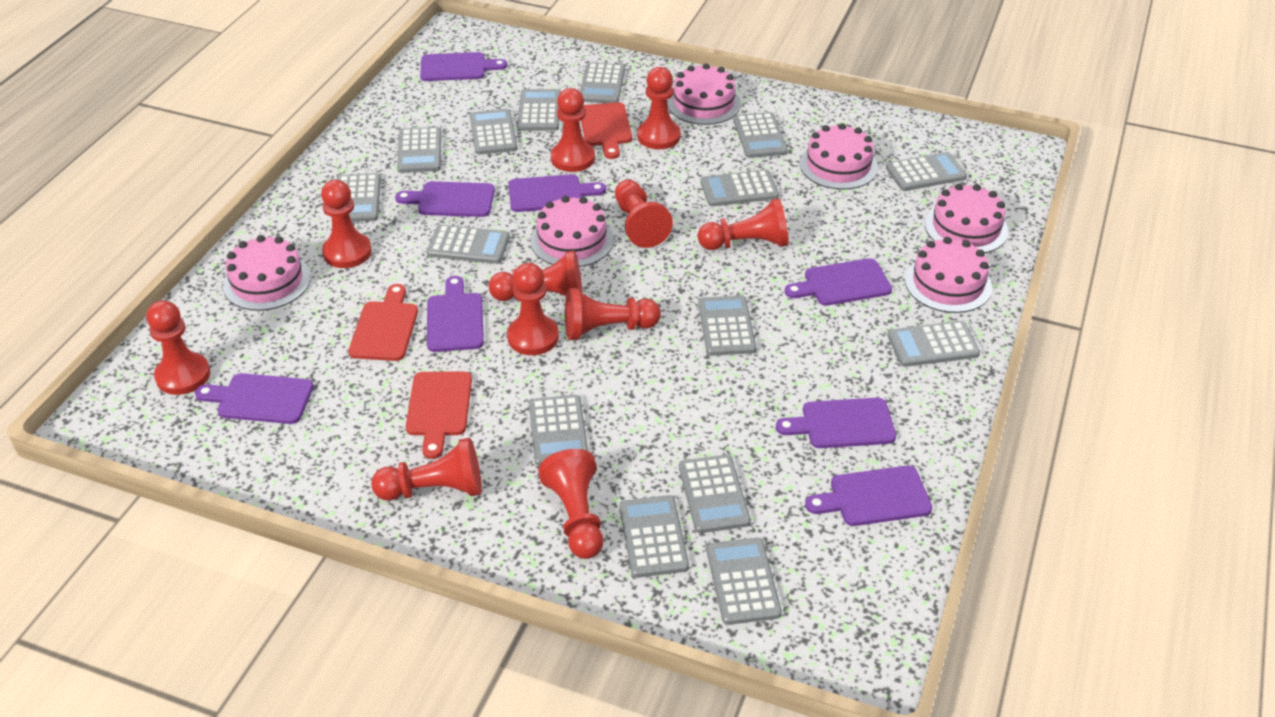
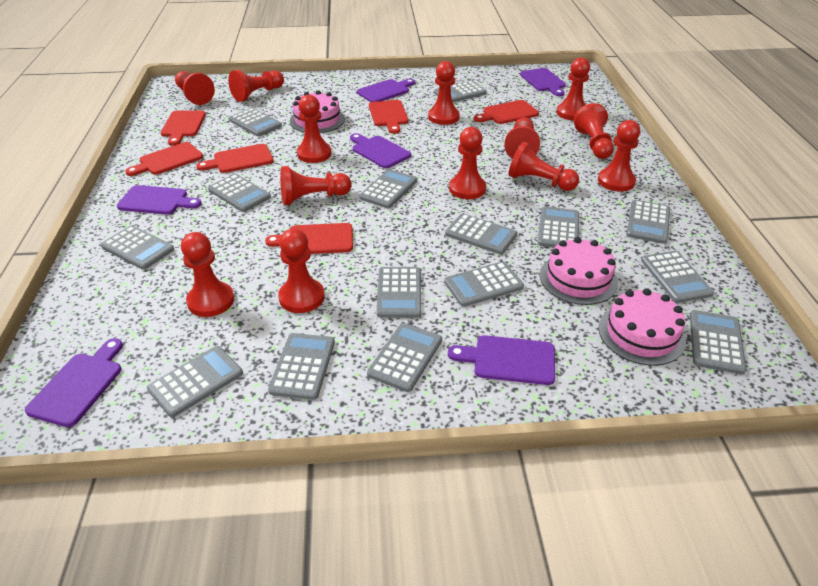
pink cake: 6 -> 3
purple cutting board: 8 -> 6
red cutting board: 3 -> 6
red pawn: 11 -> 13

